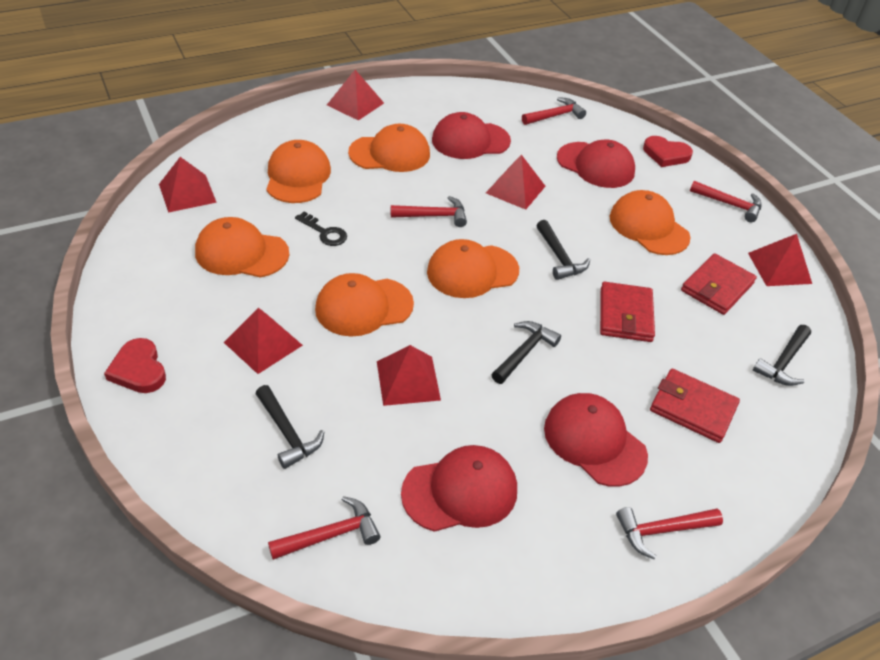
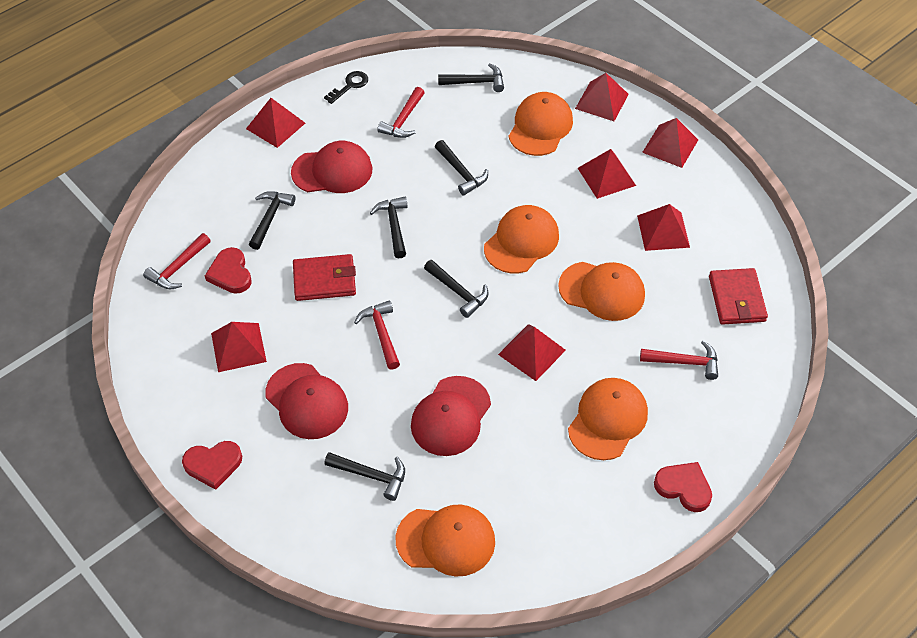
black hammer: 4 -> 6
orange cap: 6 -> 5
red cap: 4 -> 3
red hammer: 5 -> 4
red heart: 2 -> 3
red pyramid: 6 -> 7
red wallet: 3 -> 2

